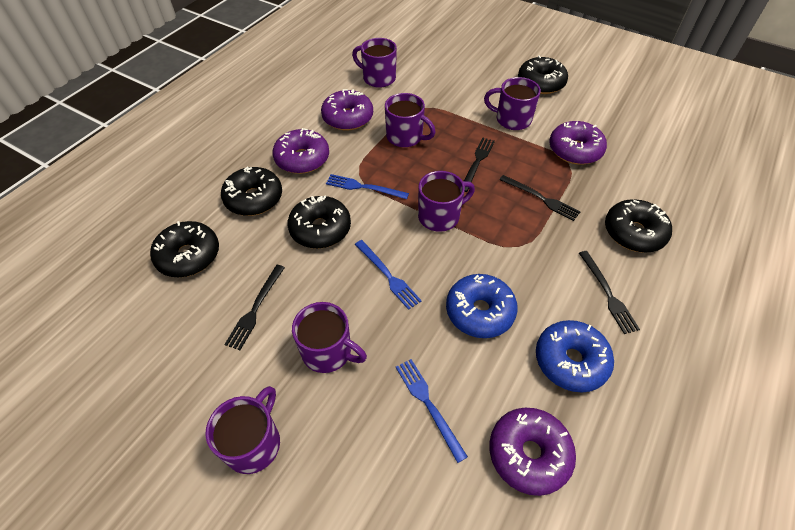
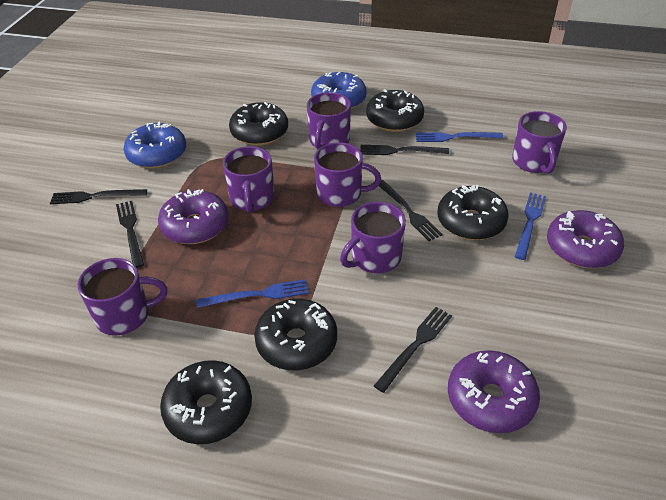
black fork: 4 -> 5
purple donut: 4 -> 3

